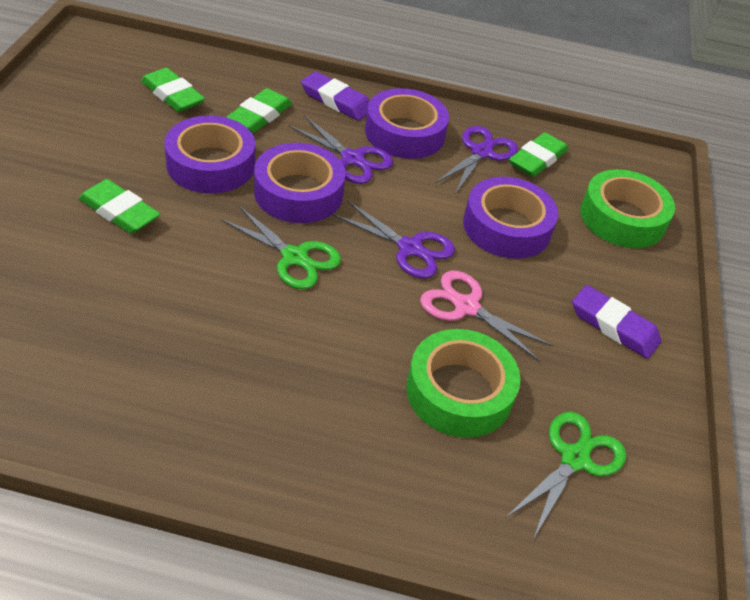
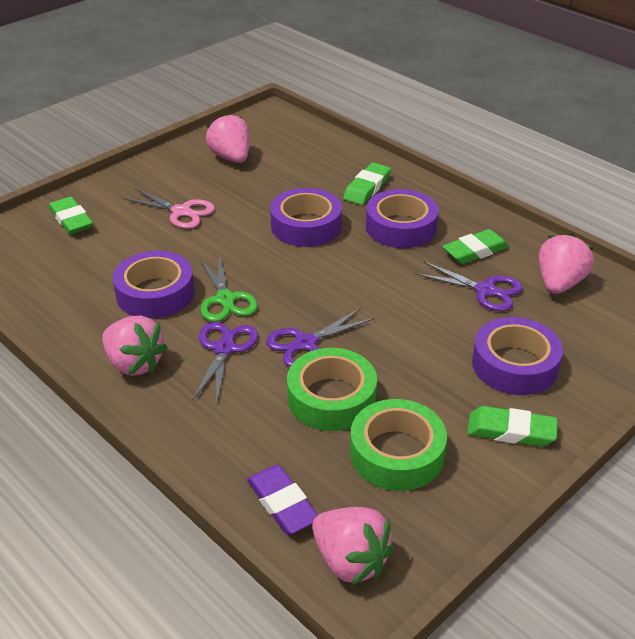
green scissors: 2 -> 1
pink strawberry: 0 -> 4
purple eraser: 2 -> 1

